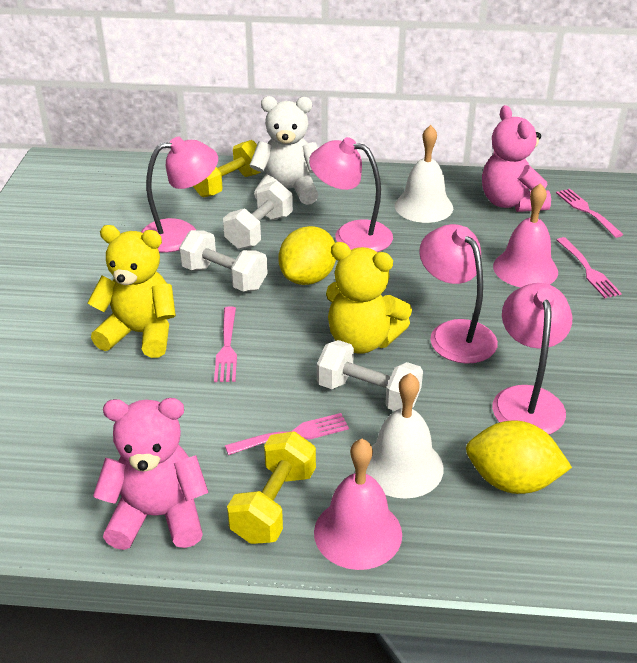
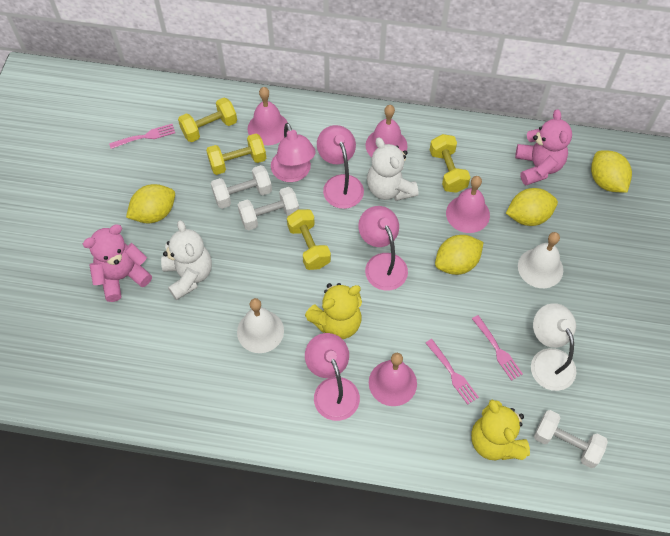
pink bell: 2 -> 4
pink fork: 4 -> 3
white lamp: 0 -> 1
white teddy bear: 1 -> 2
yellow dumbbell: 2 -> 4
yellow lemon: 2 -> 4

